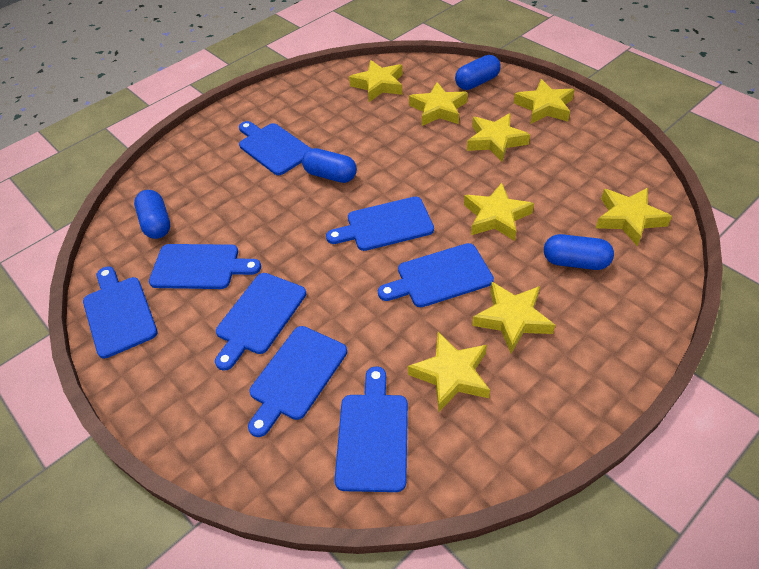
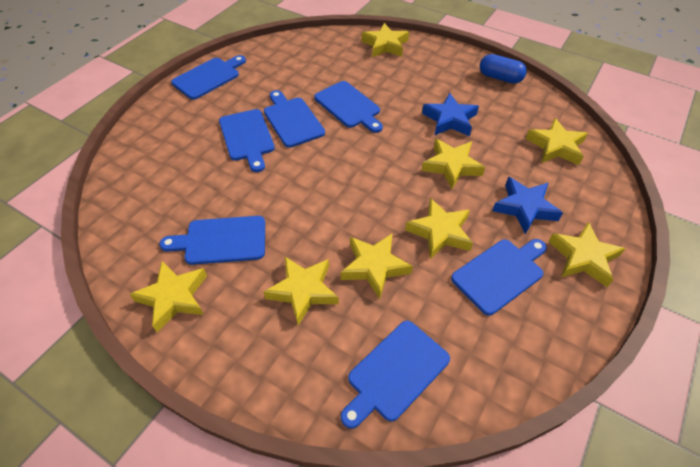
blue capsule: 4 -> 1
blue cutting board: 8 -> 7
blue star: 0 -> 2

